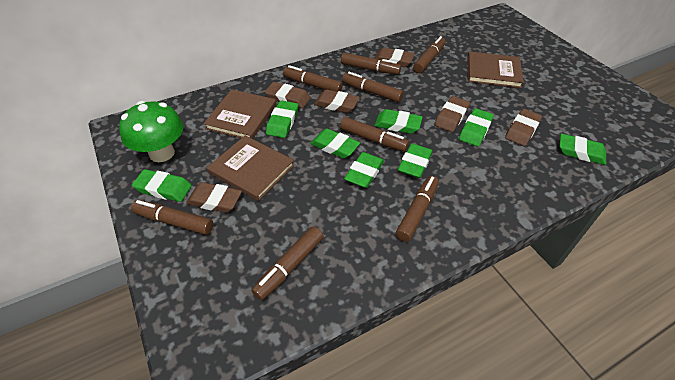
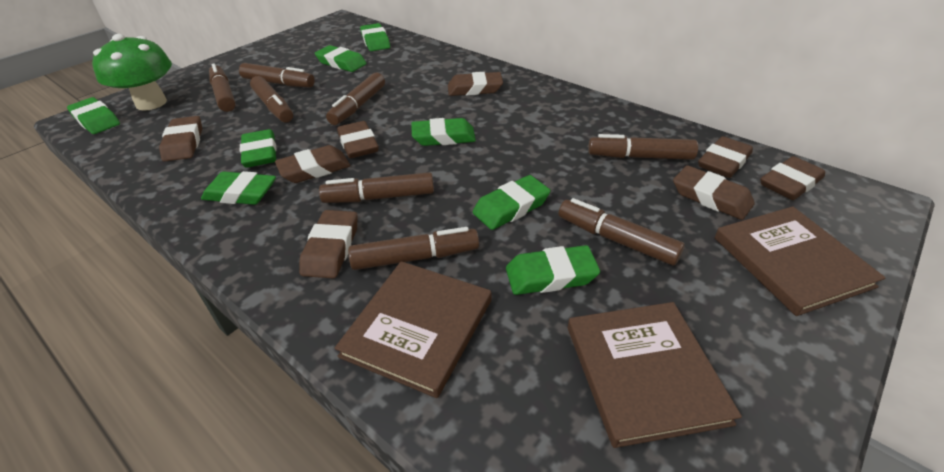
brown eraser: 6 -> 8

